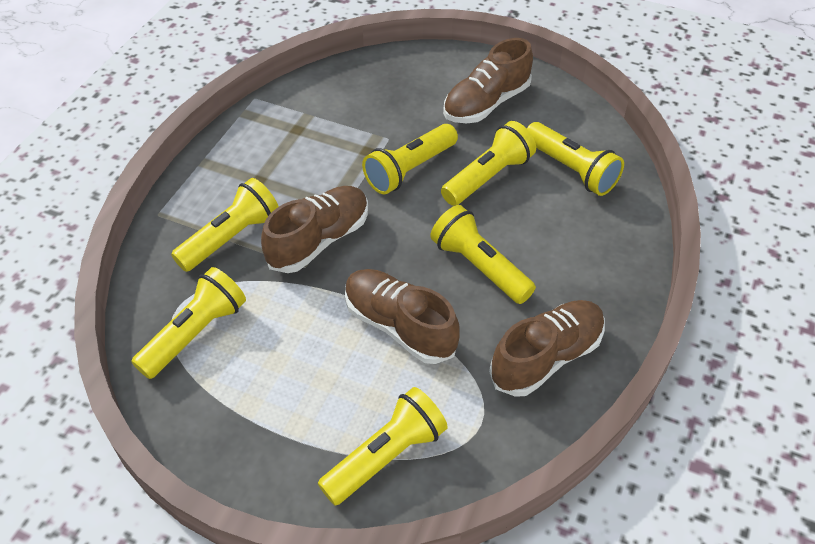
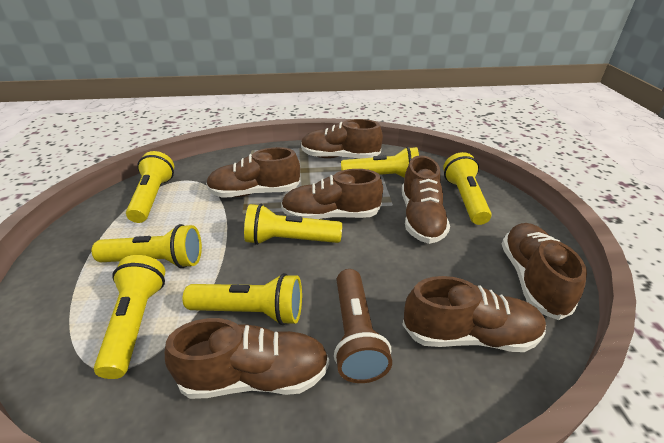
brown flashlight: 0 -> 1
brown shoe: 4 -> 7

